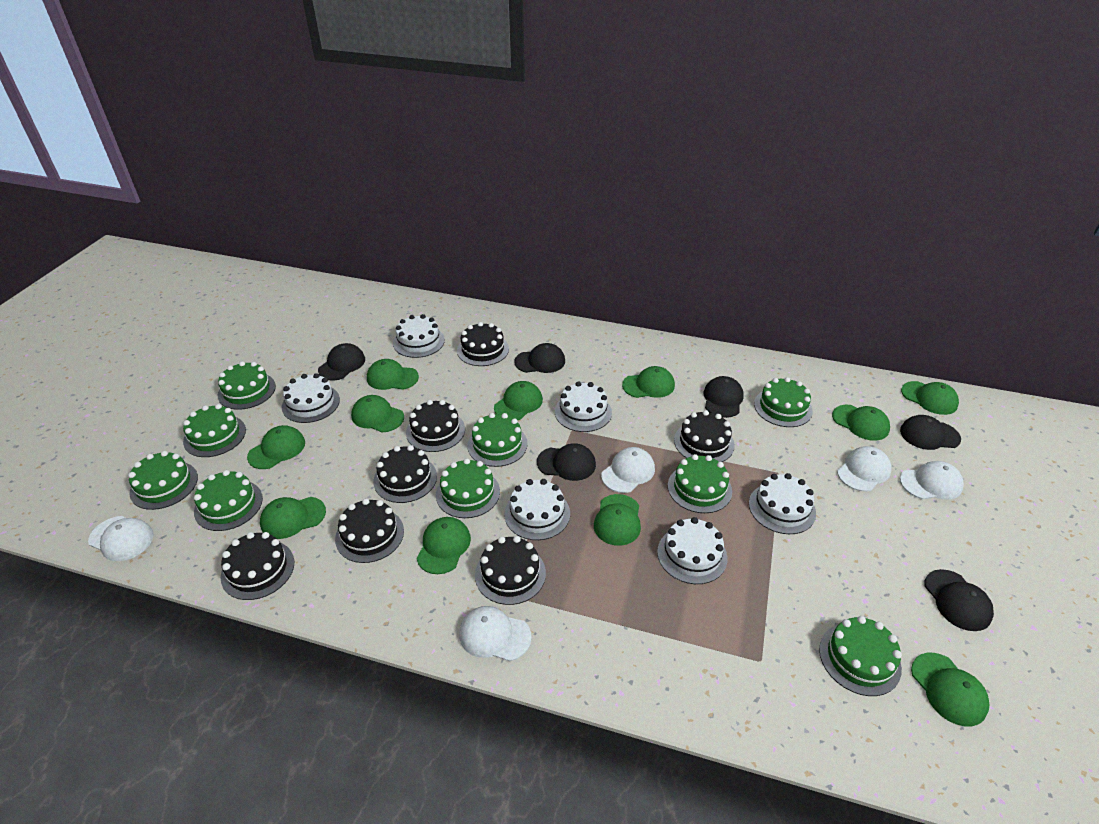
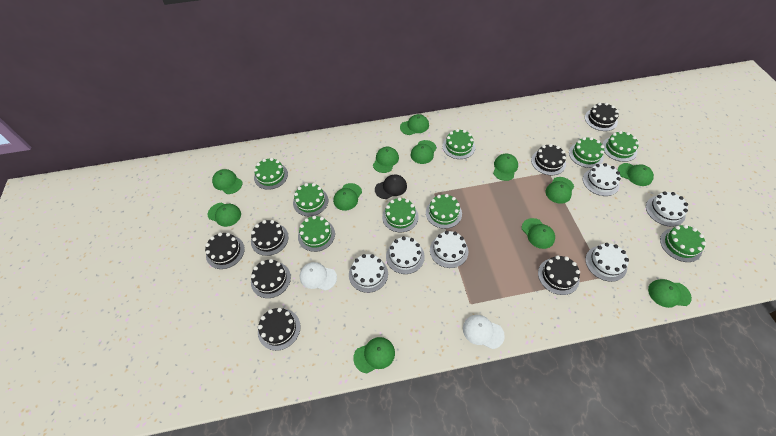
black cap: 6 -> 1
green cap: 11 -> 12
white cap: 5 -> 2

